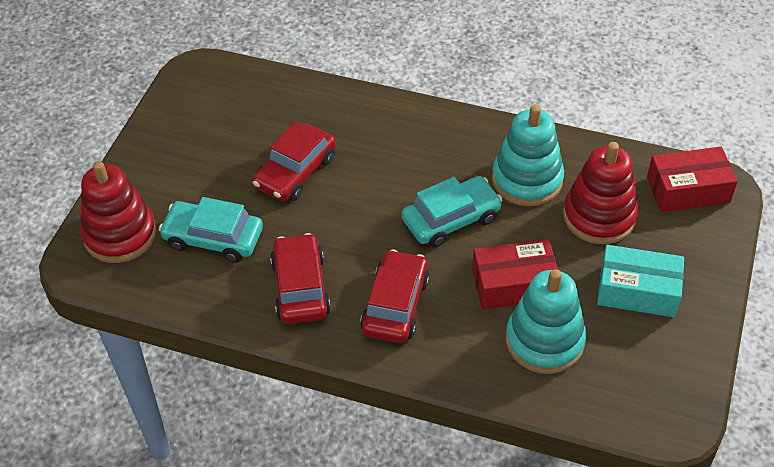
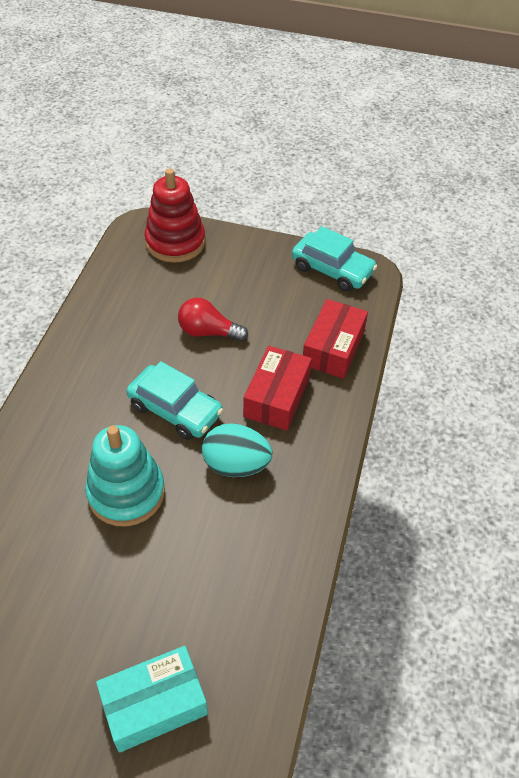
red car: 3 -> 0
red light bulb: 0 -> 1
red stacking toy: 2 -> 1
turquoise egg: 0 -> 1
turquoise stacking toy: 2 -> 1

